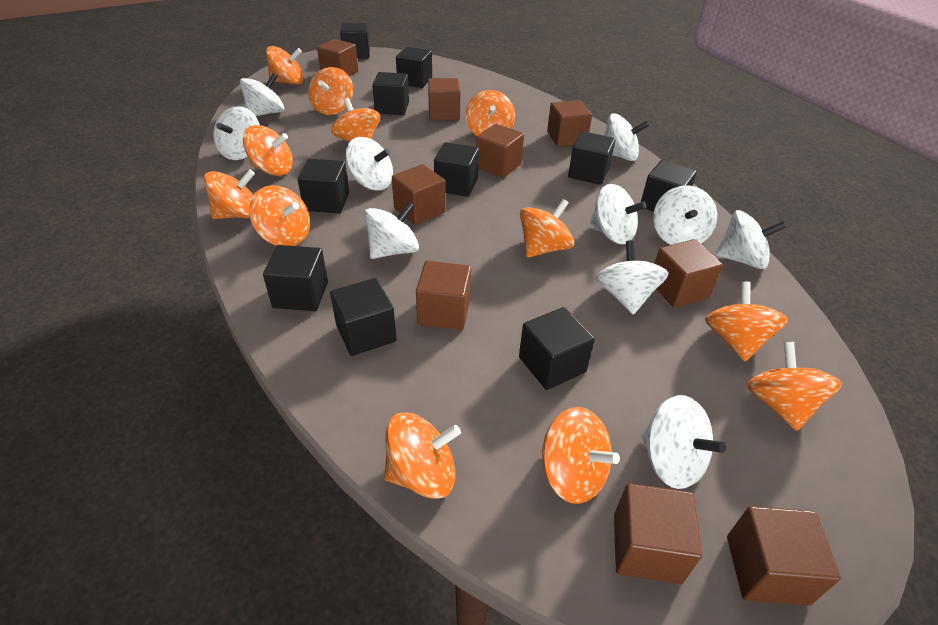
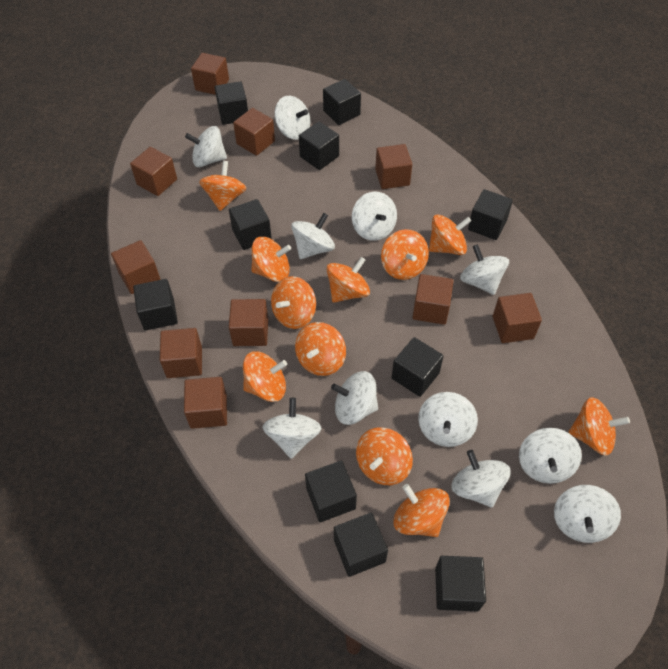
brown cube: 9 -> 10
orange spinning top: 12 -> 11
white spinning top: 10 -> 11

